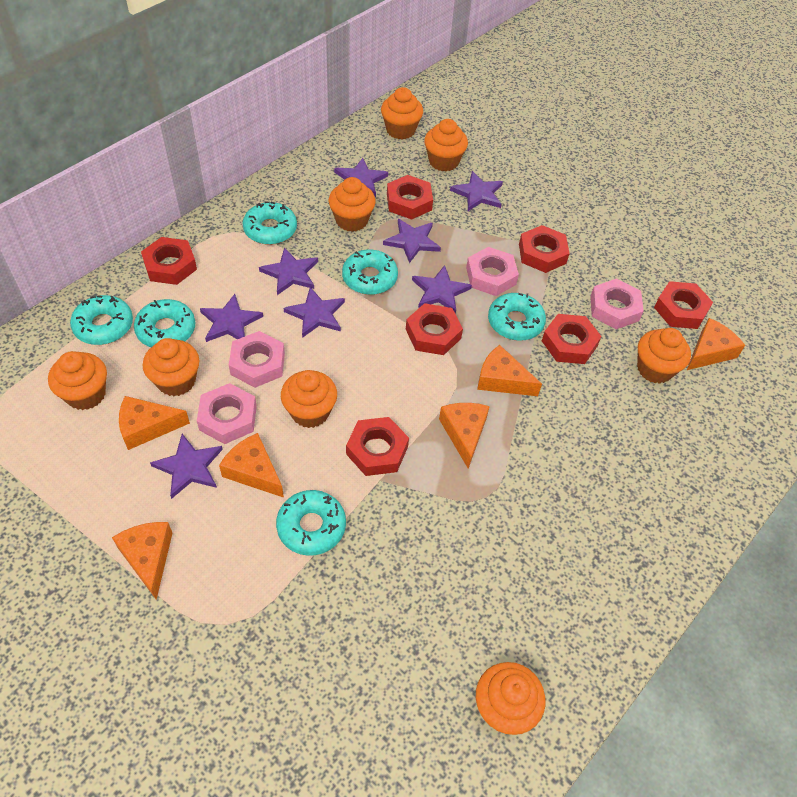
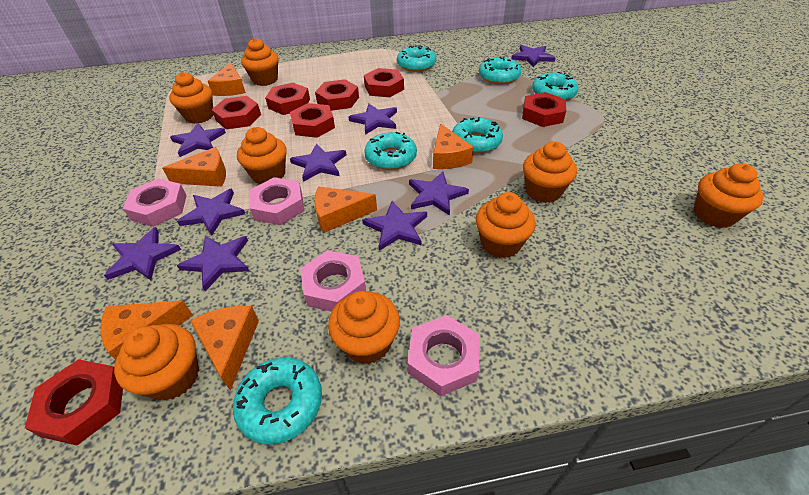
purple star: 8 -> 9

